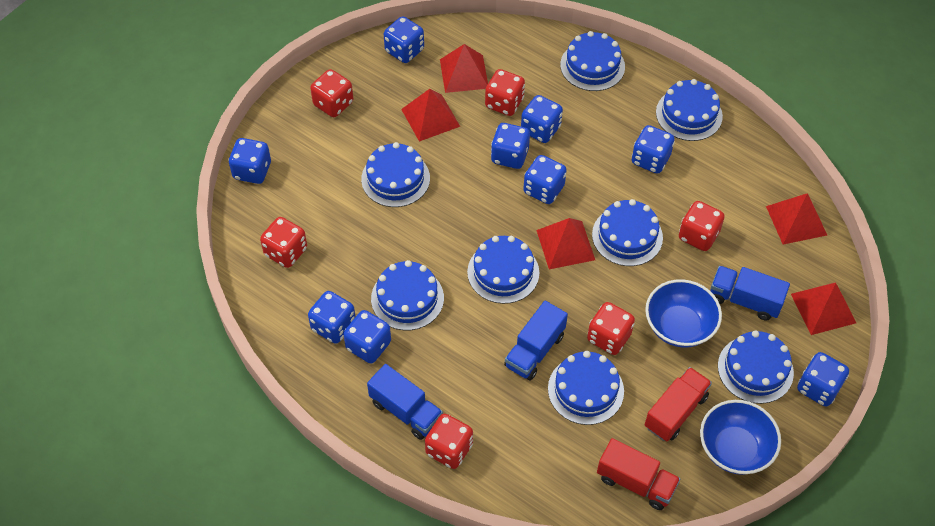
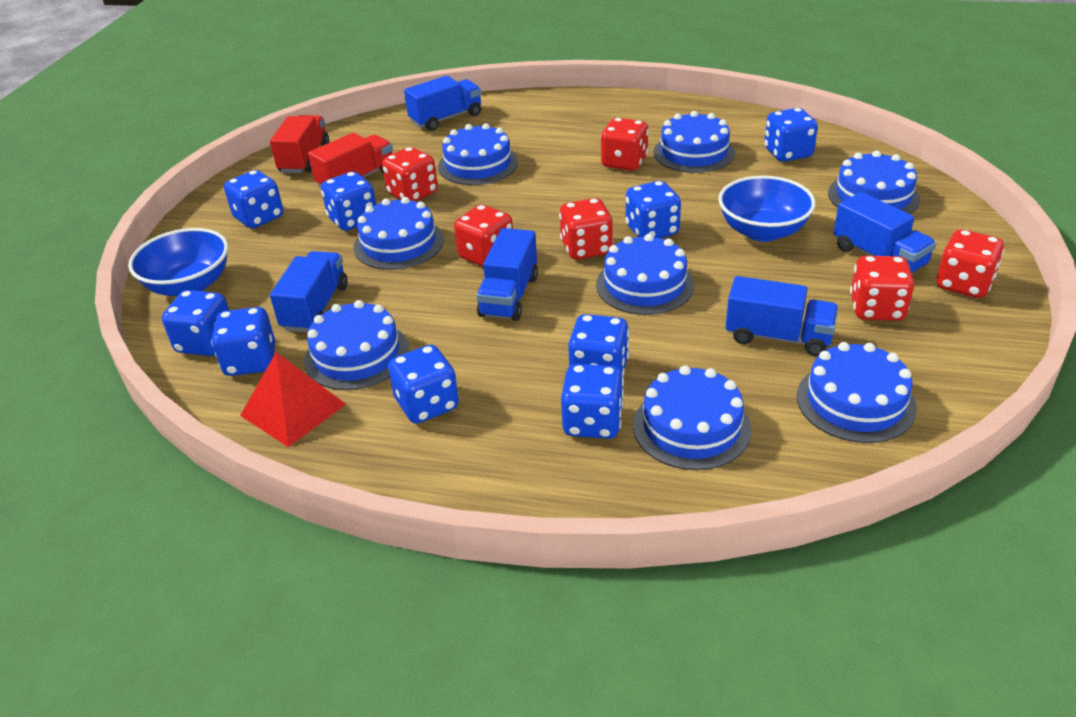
blue truck: 3 -> 5
red pyramid: 5 -> 1

